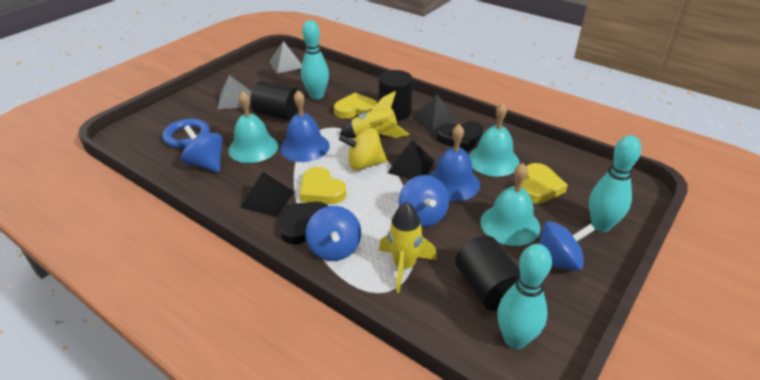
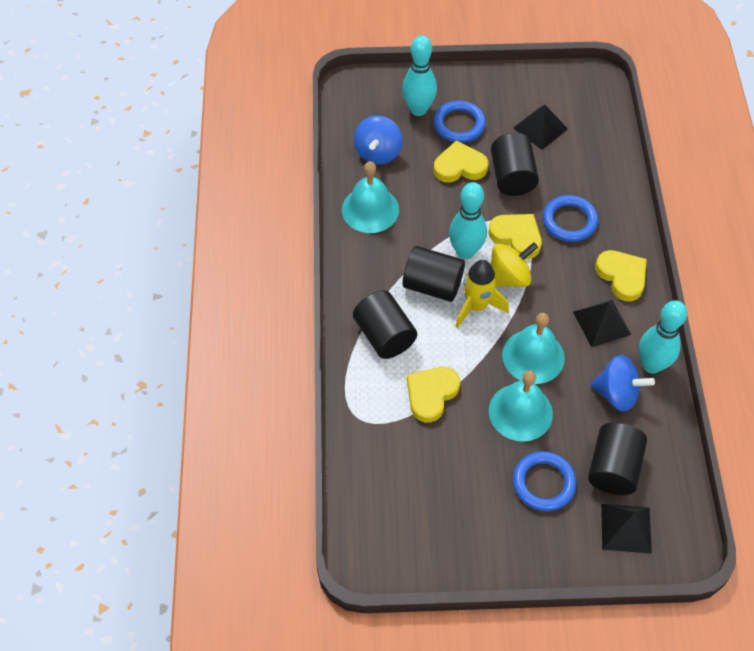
black cylinder: 3 -> 4
black heart: 2 -> 0
blue bell: 2 -> 0
blue ring: 1 -> 3
blue spinning top: 4 -> 2
grey pyramid: 2 -> 0
yellow heart: 3 -> 4
yellow rocket: 2 -> 1

